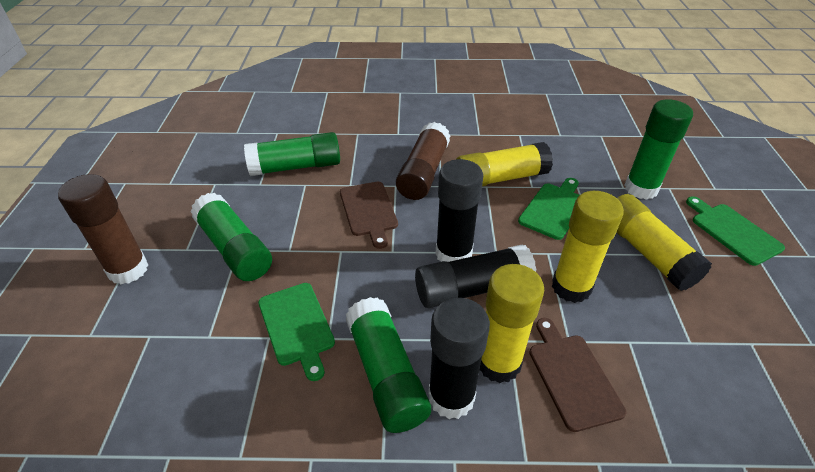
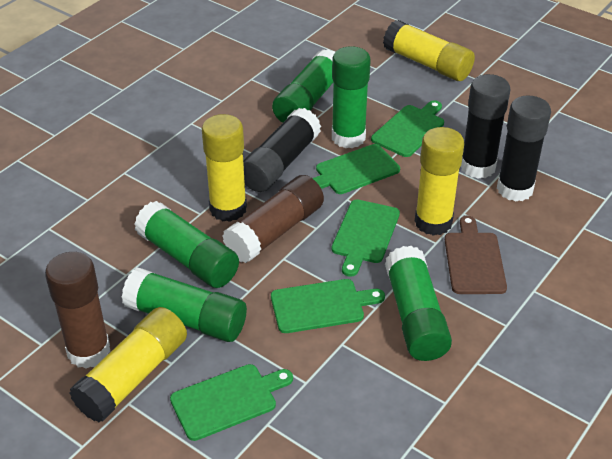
brown cutting board: 2 -> 1
green cutting board: 3 -> 5
green glue stick: 4 -> 5

